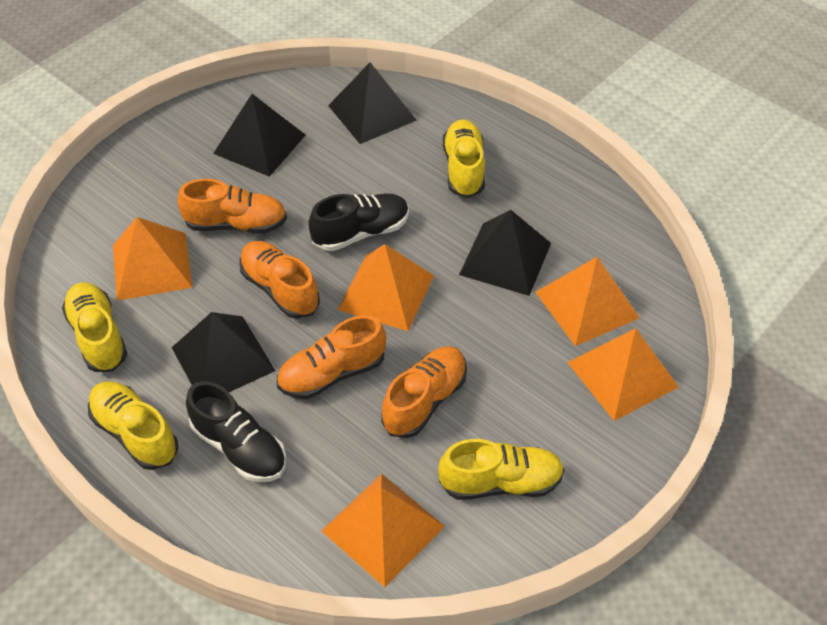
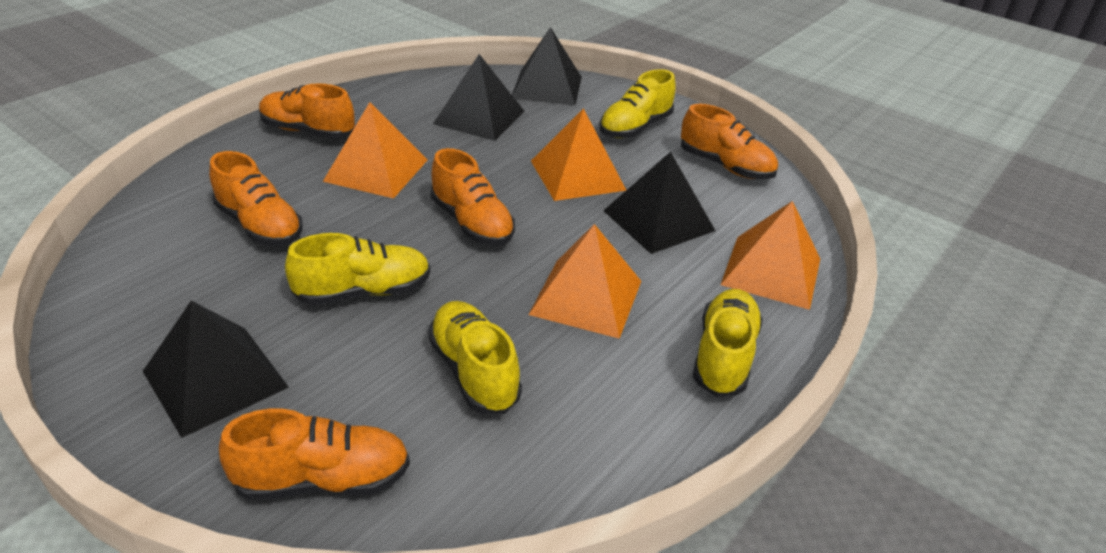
black shoe: 2 -> 0
orange pyramid: 5 -> 4
orange shoe: 4 -> 5

